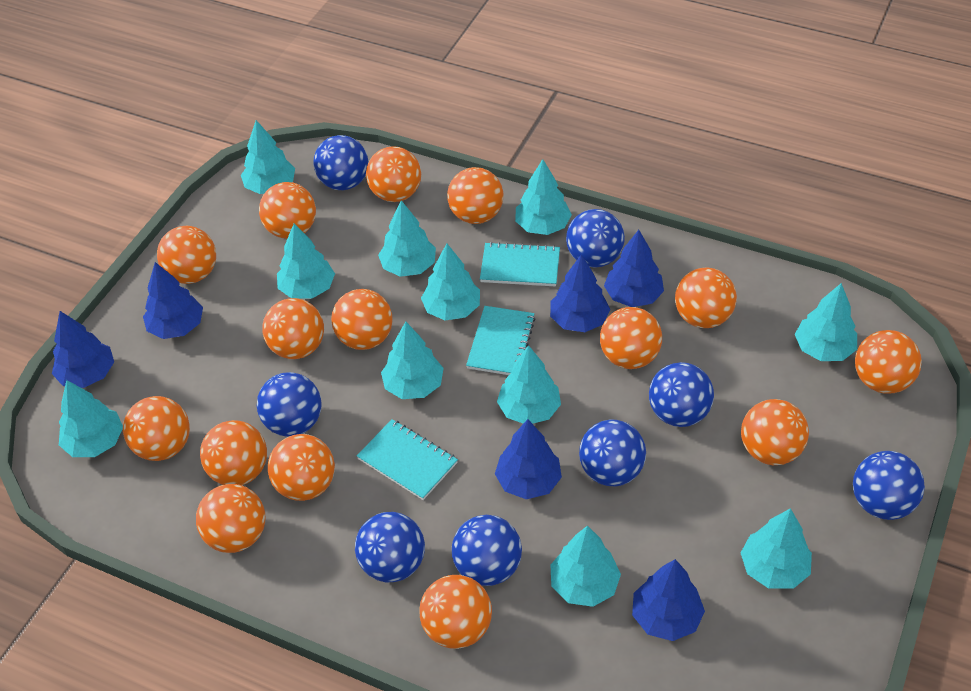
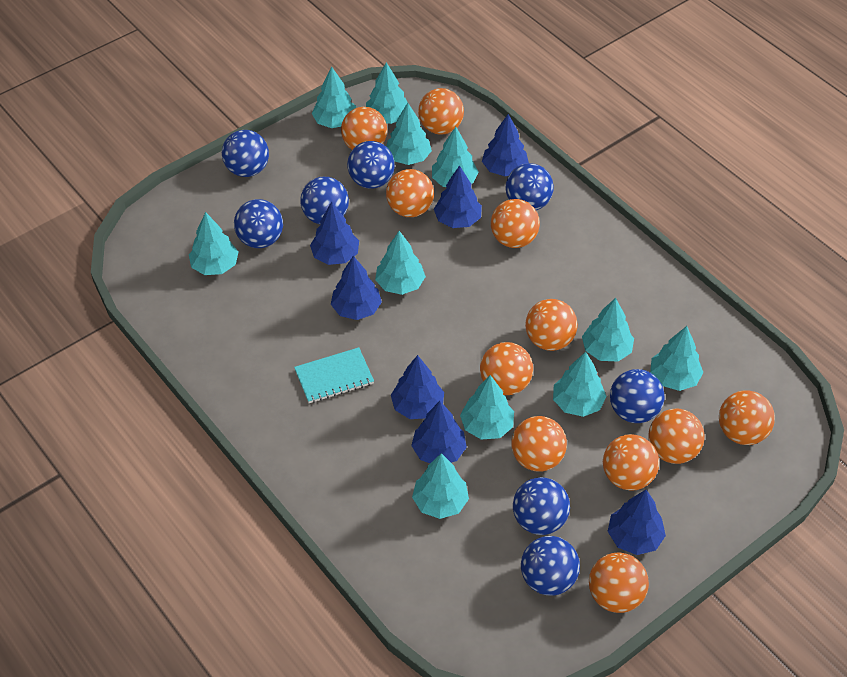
blue tree: 6 -> 7
orange ball: 15 -> 11
turquoise notebook: 3 -> 1

